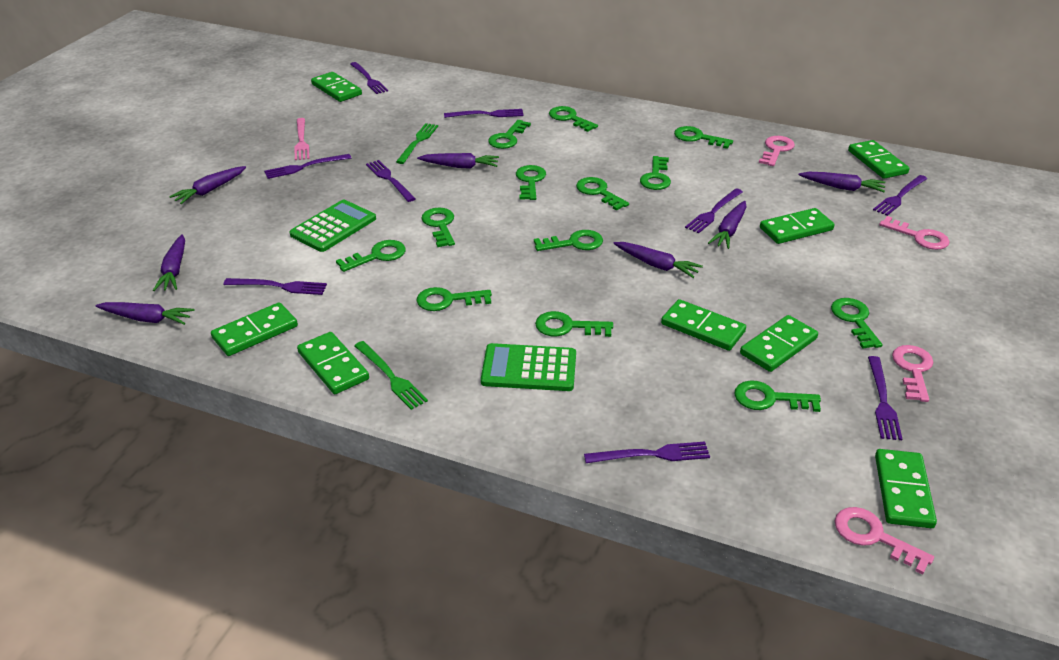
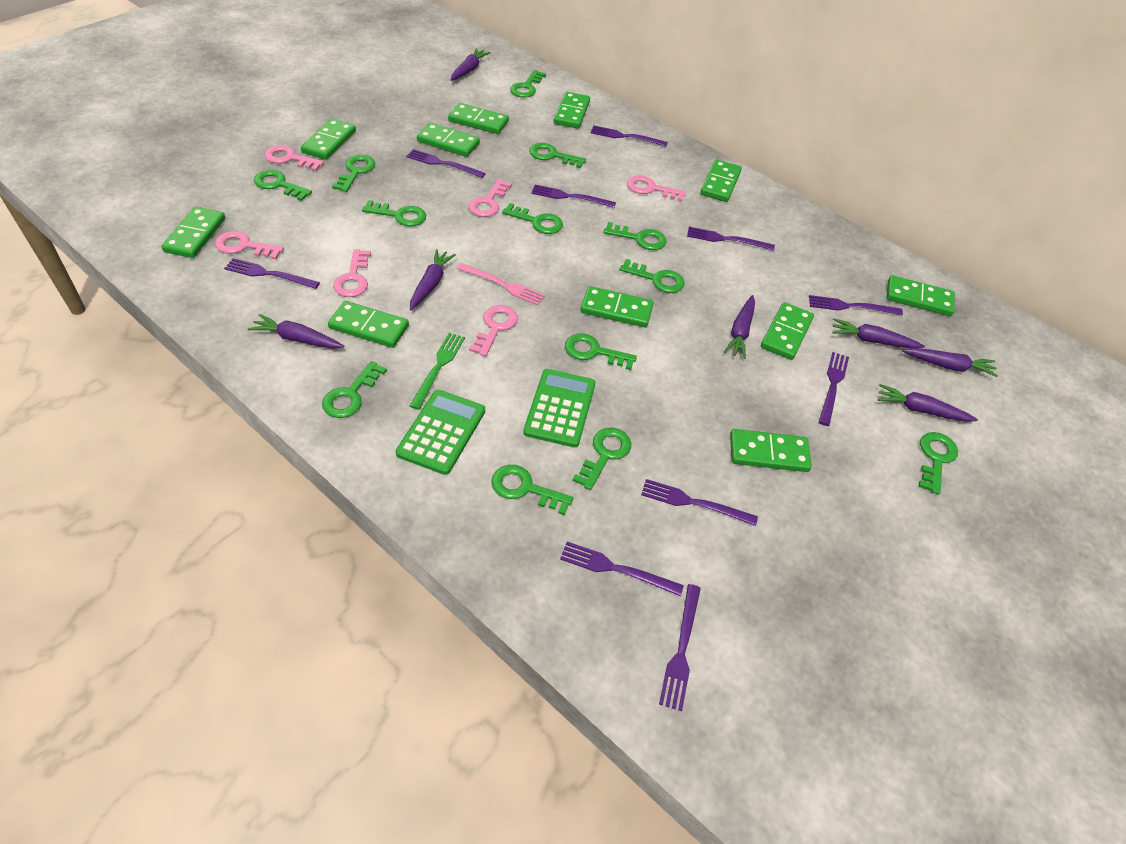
green domino: 8 -> 11
green fork: 2 -> 1
pink key: 4 -> 6
purple fork: 9 -> 10

